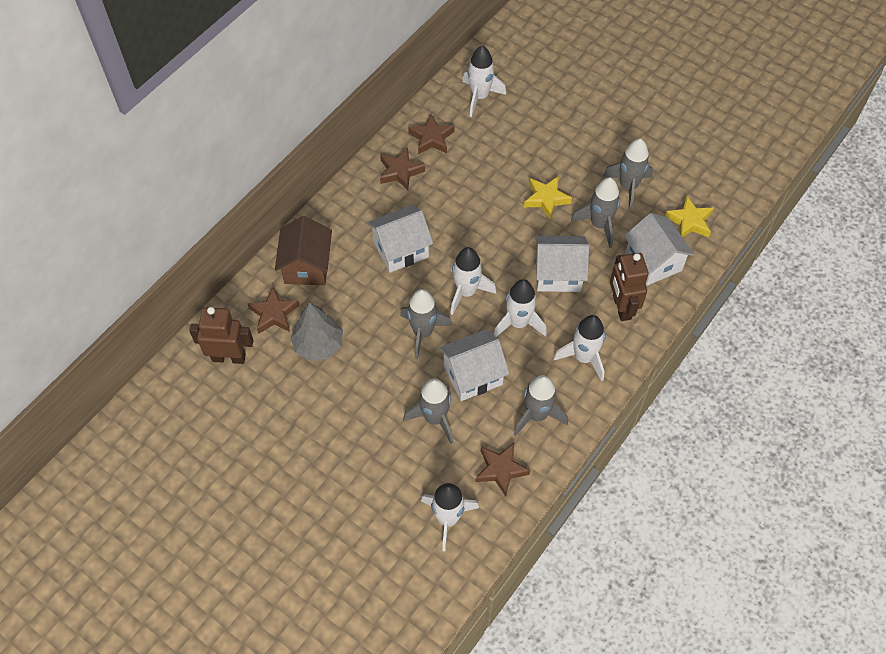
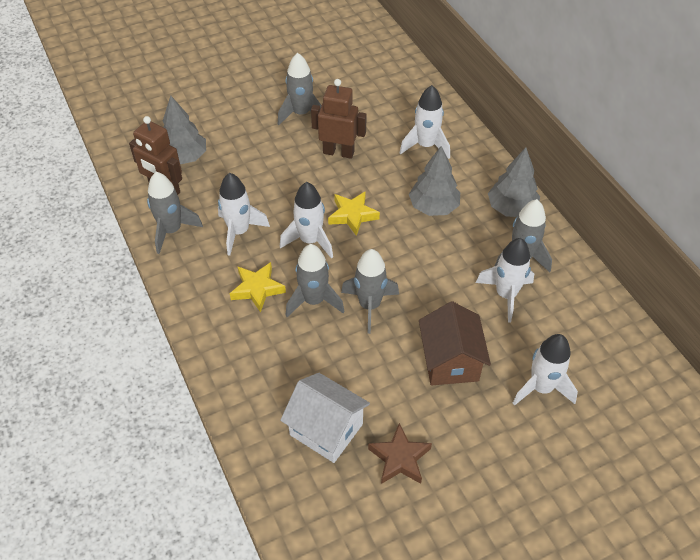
brown star: 4 -> 1
grey tree: 1 -> 3
white house: 4 -> 1

